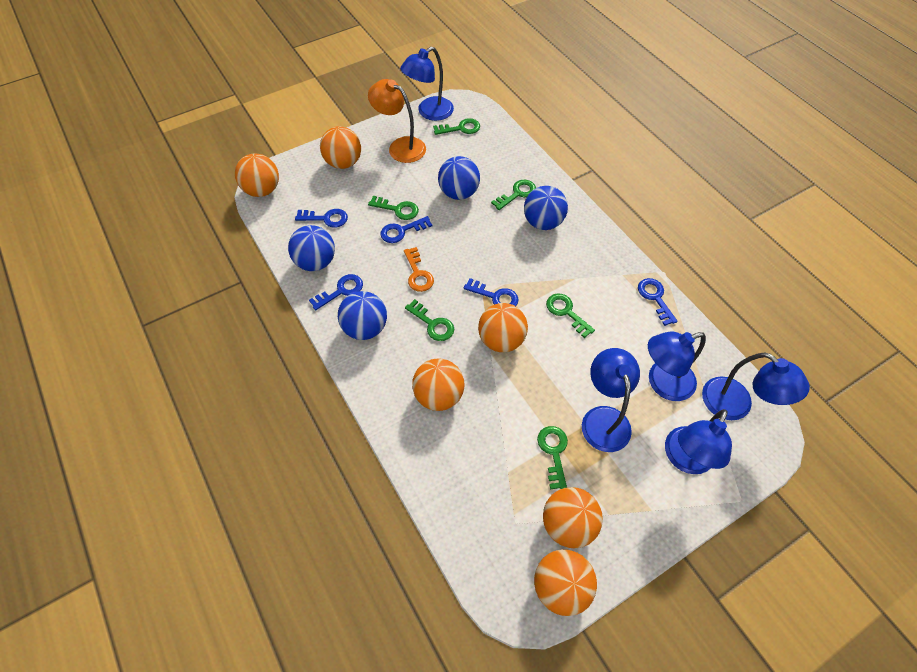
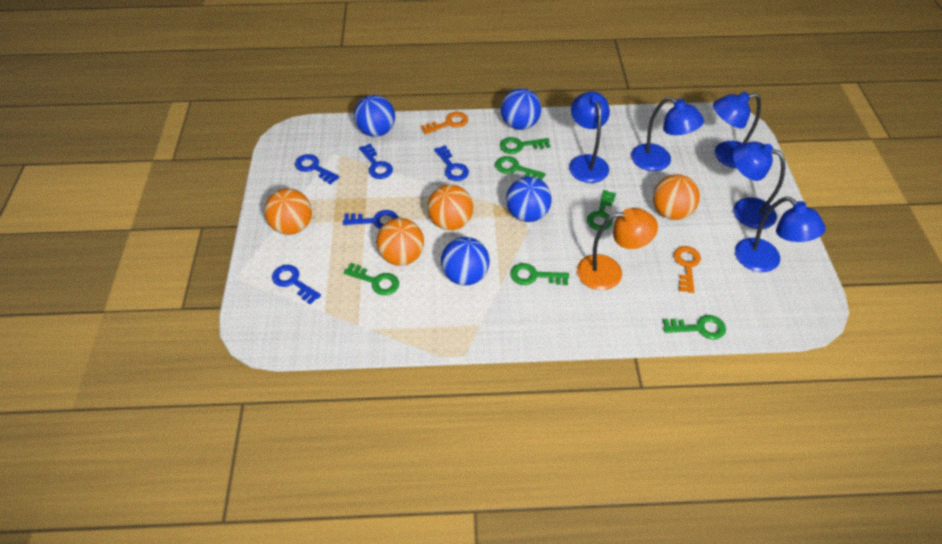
orange ball: 6 -> 4
orange key: 1 -> 2

